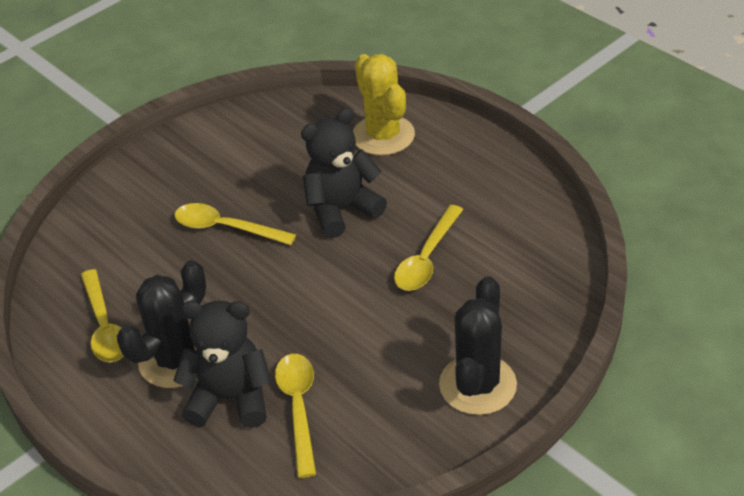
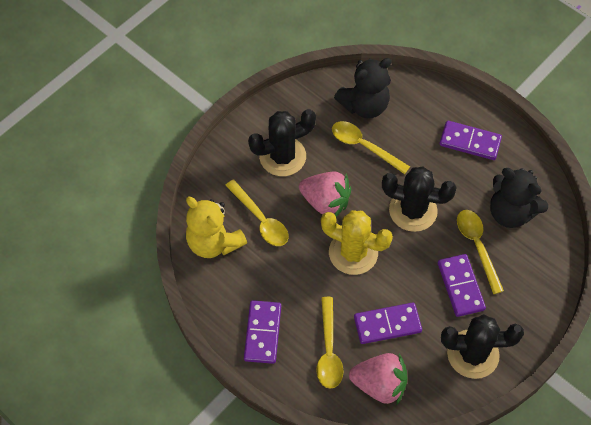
black cactus: 2 -> 3
pink strawberry: 0 -> 2
purple domino: 0 -> 4
yellow teddy bear: 0 -> 1

